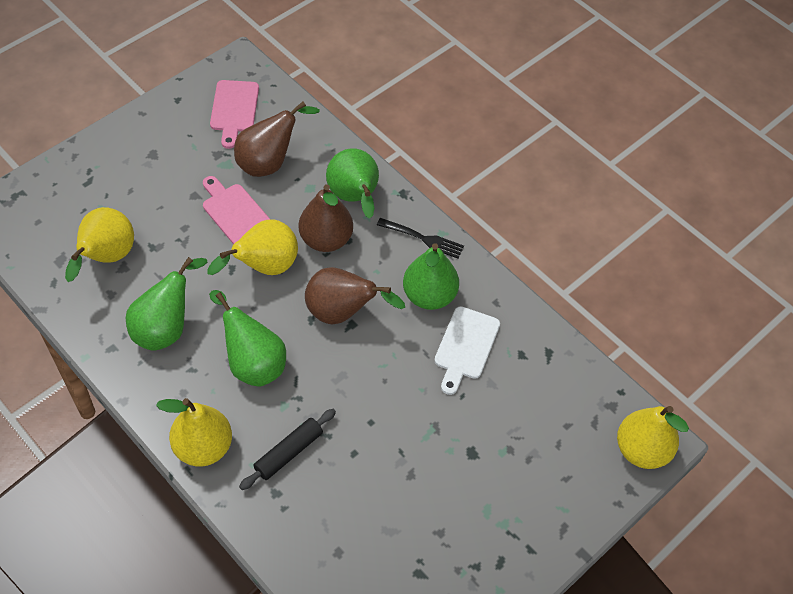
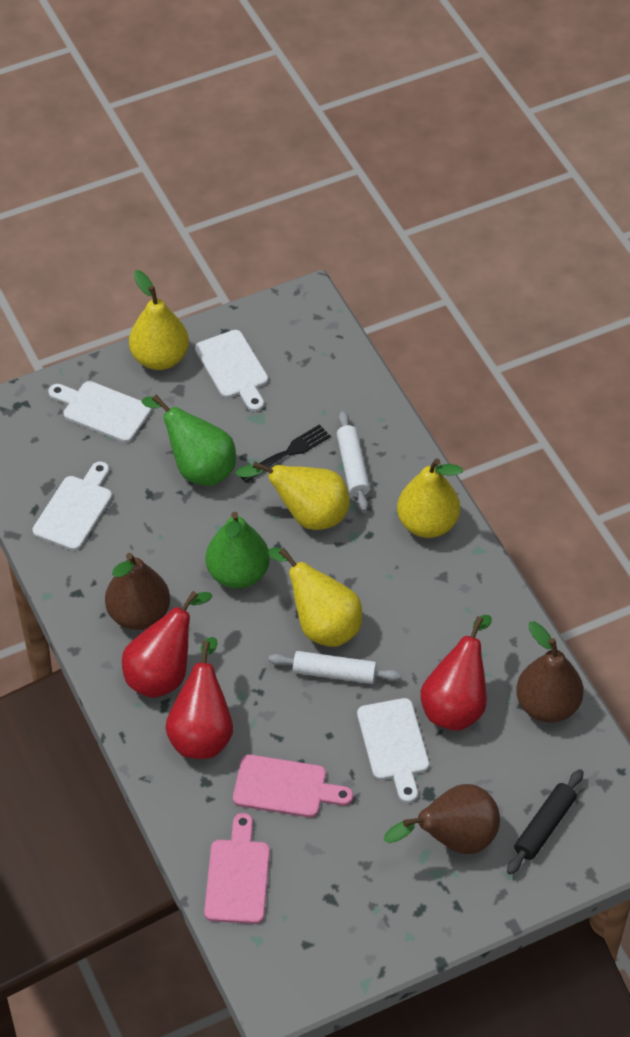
green pear: 4 -> 2
red pear: 0 -> 3
white cutting board: 1 -> 4
white rolling pin: 0 -> 2

